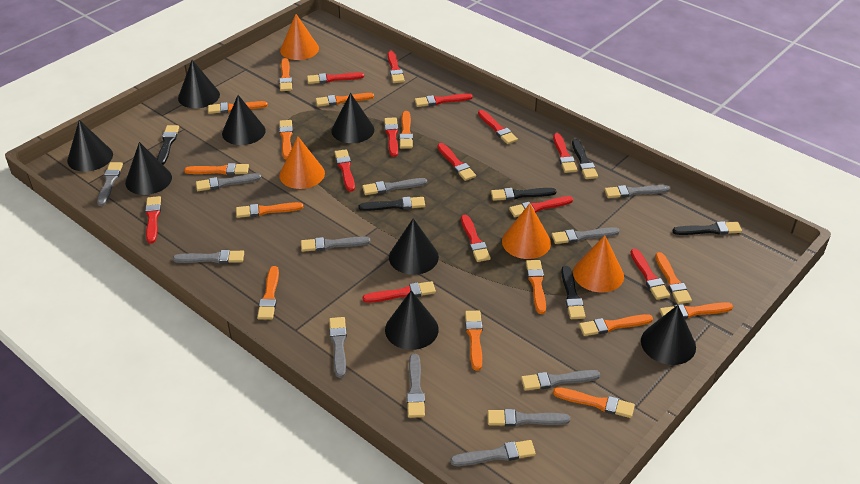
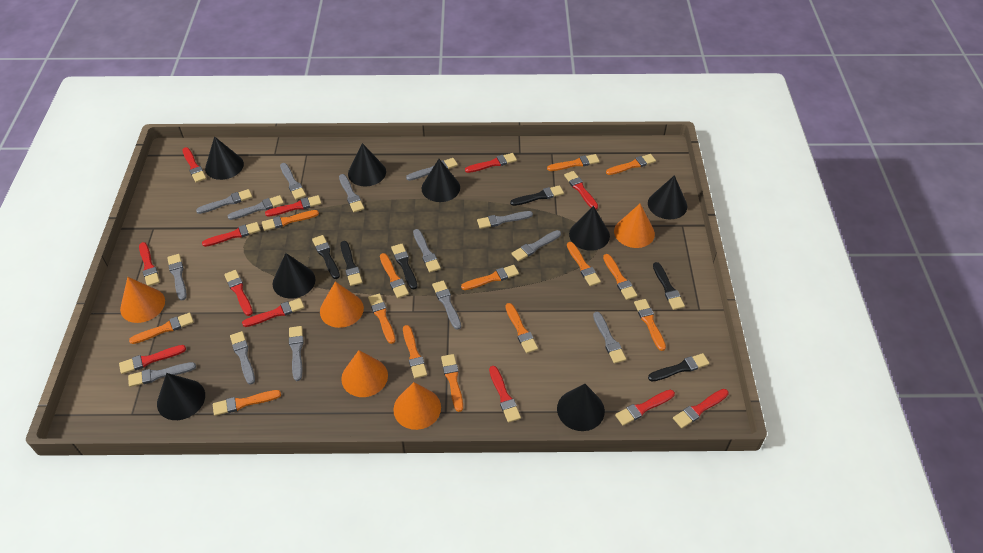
grey brush: 12 -> 14
orange cone: 4 -> 5
red brush: 13 -> 12

